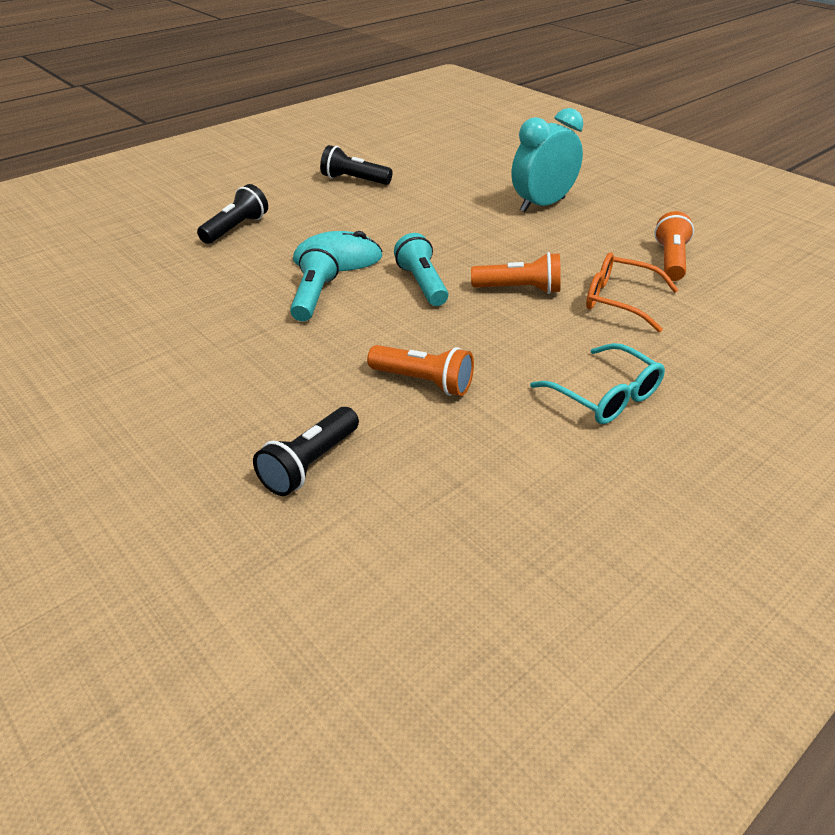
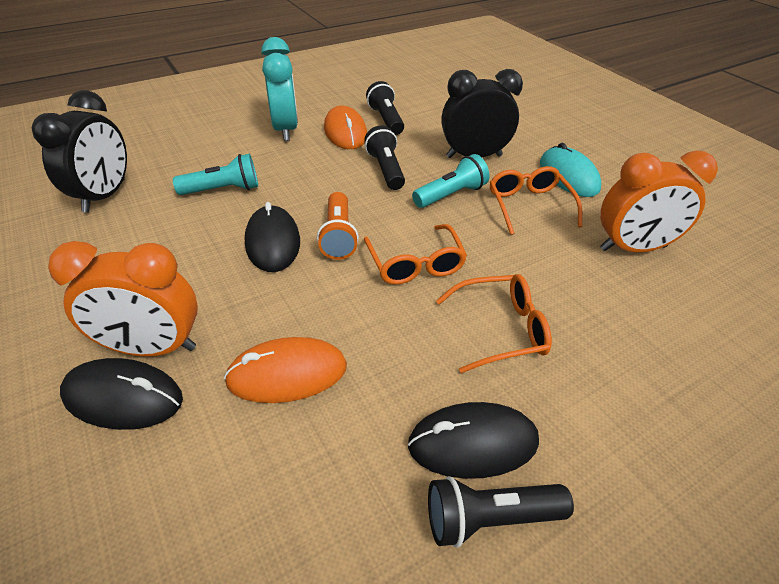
black clock: 0 -> 2
black mouse: 0 -> 3
orange clock: 0 -> 2
orange flashlight: 3 -> 1
orange glasses: 1 -> 3
orange mouse: 0 -> 2
turquoise glasses: 1 -> 0

